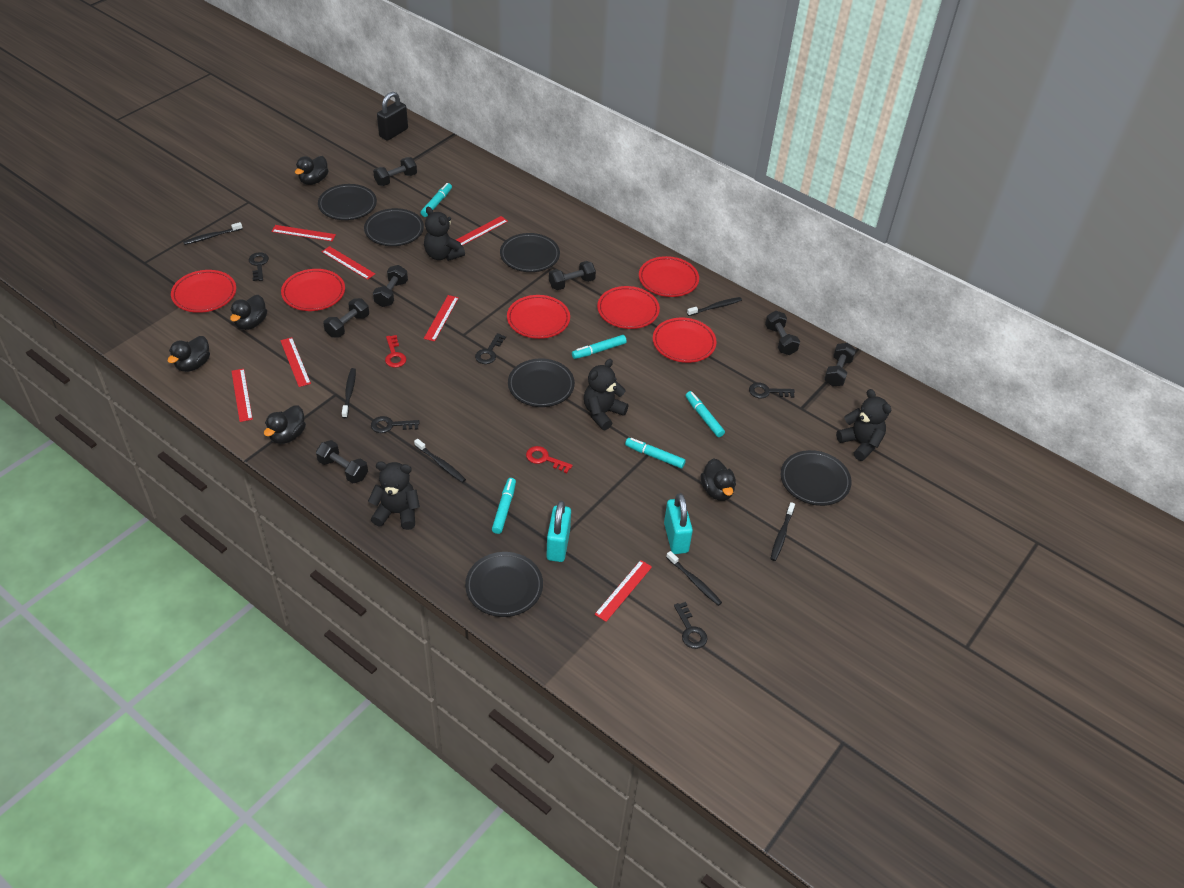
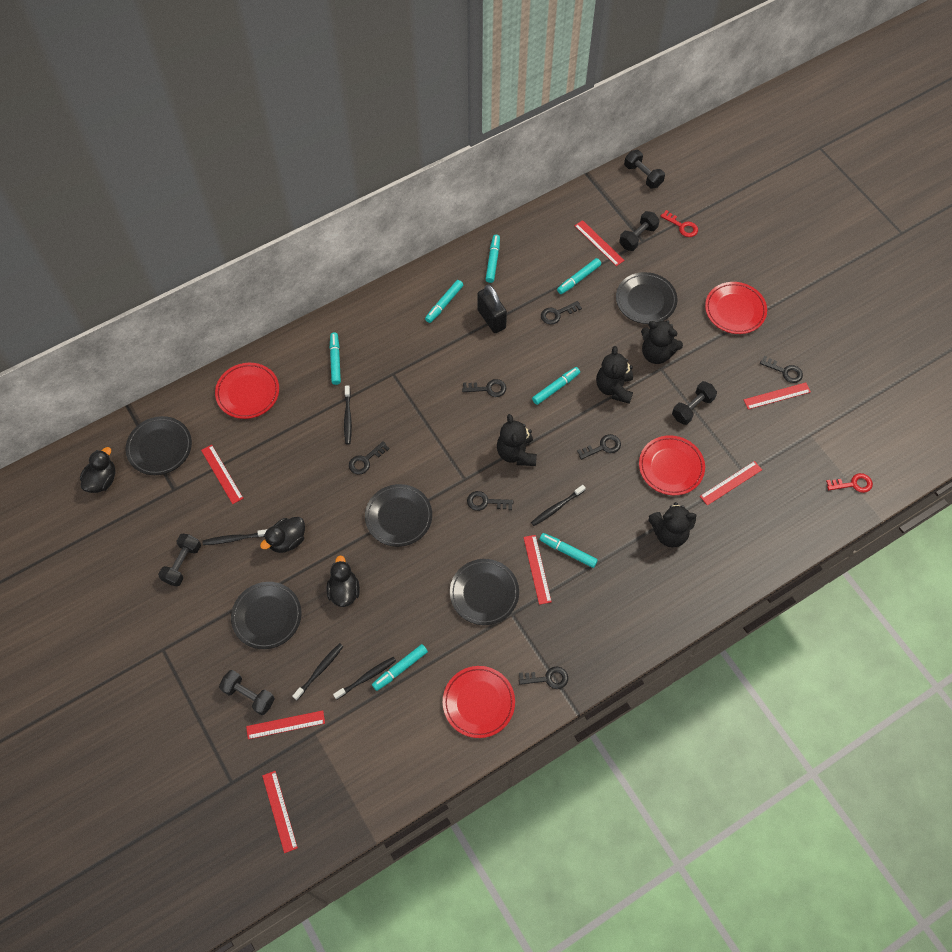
black duck: 5 -> 3
black dumbbell: 7 -> 5
black key: 5 -> 7
black plate: 6 -> 5
black toothbrush: 6 -> 5
red plate: 6 -> 4
turquoise marker: 5 -> 7
turquoise padlock: 2 -> 0

